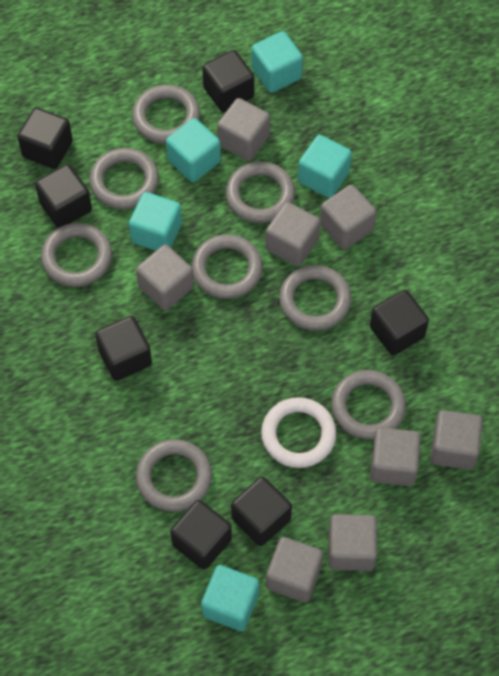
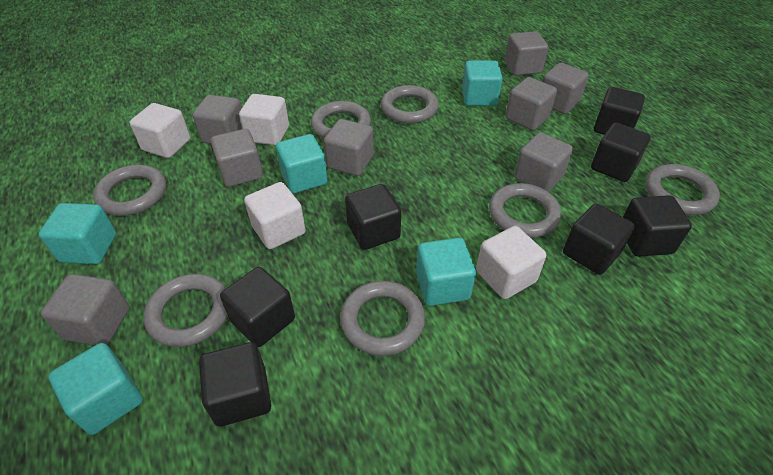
grey ring: 8 -> 7
white cube: 0 -> 4
white ring: 1 -> 0

